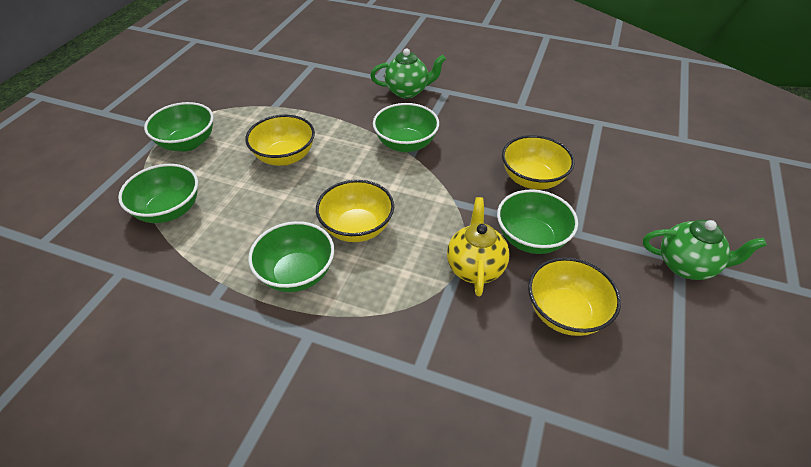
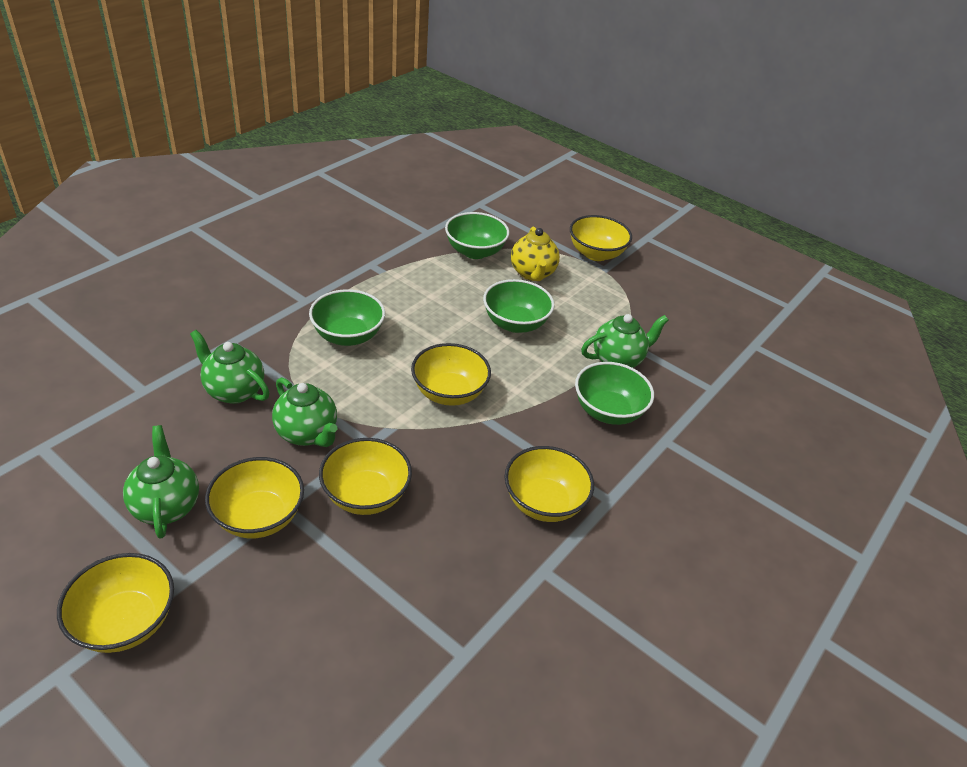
green bowl: 5 -> 4
green teapot: 2 -> 4
yellow bowl: 4 -> 6

